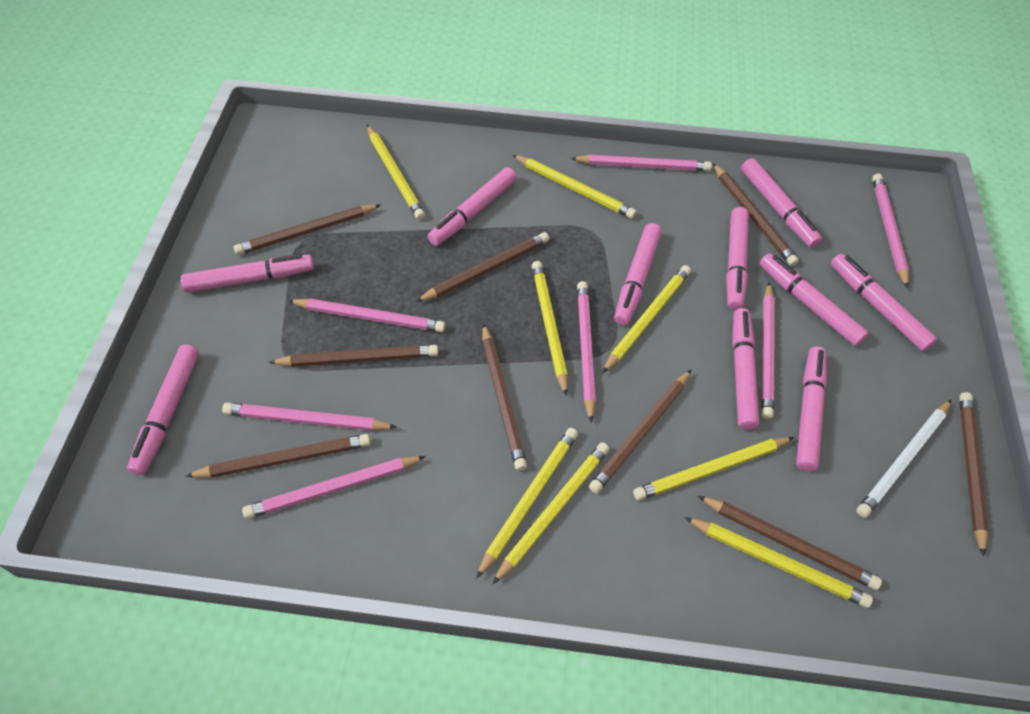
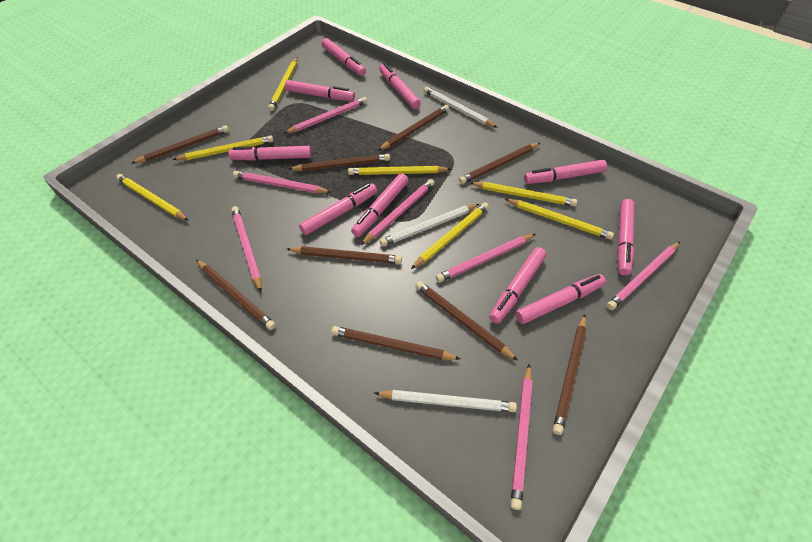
white pencil: 1 -> 3
yellow pencil: 8 -> 7

